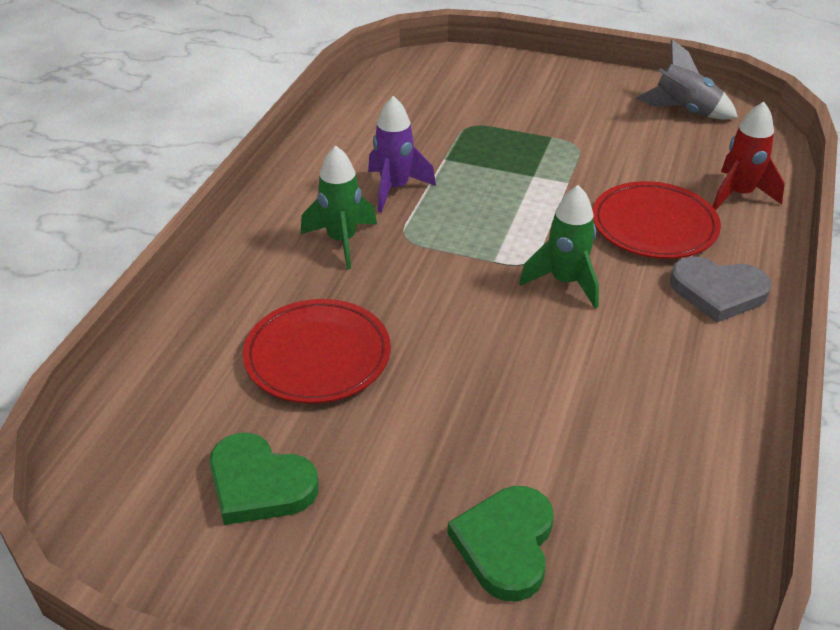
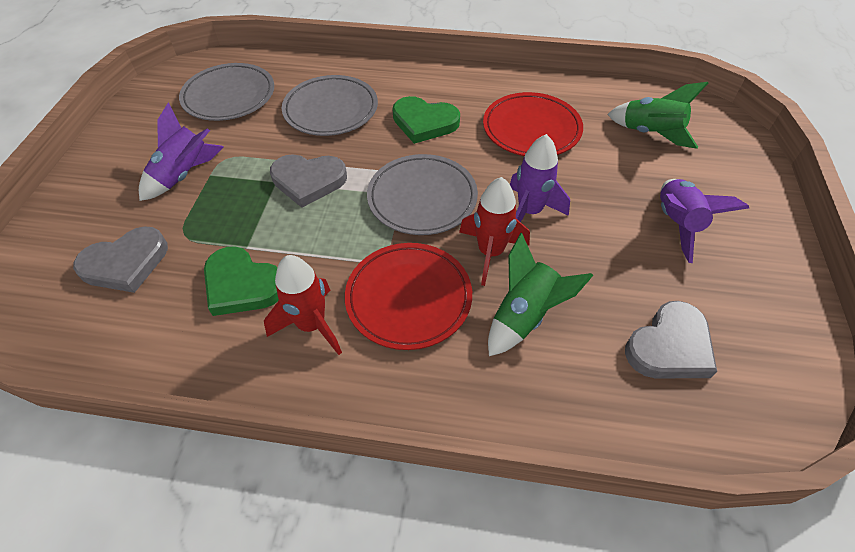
grey heart: 1 -> 3
grey plate: 0 -> 3
grey rocket: 1 -> 0
purple rocket: 1 -> 3
red rocket: 1 -> 2

